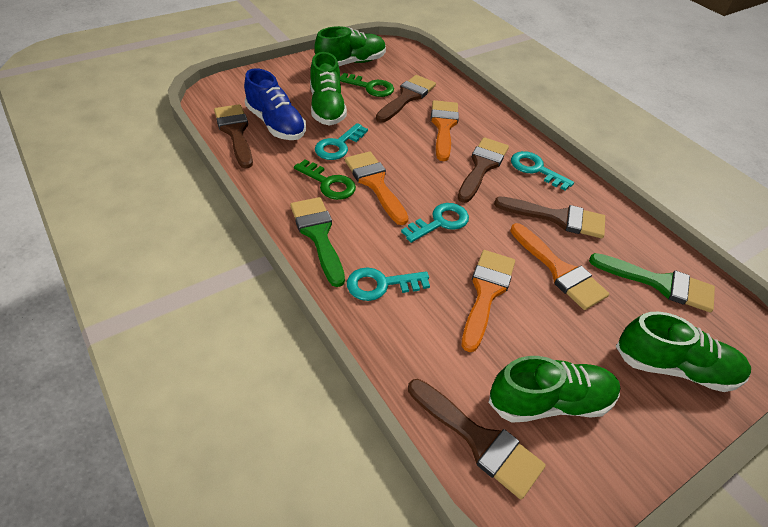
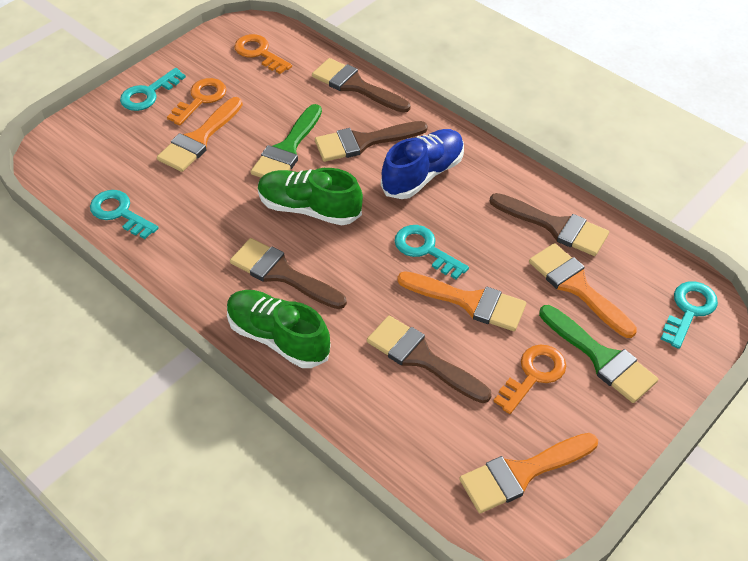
green key: 2 -> 0
green shoe: 4 -> 2
orange key: 0 -> 3

